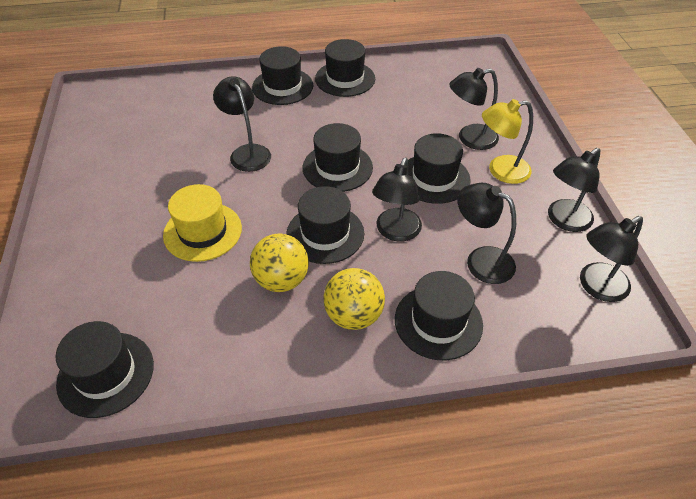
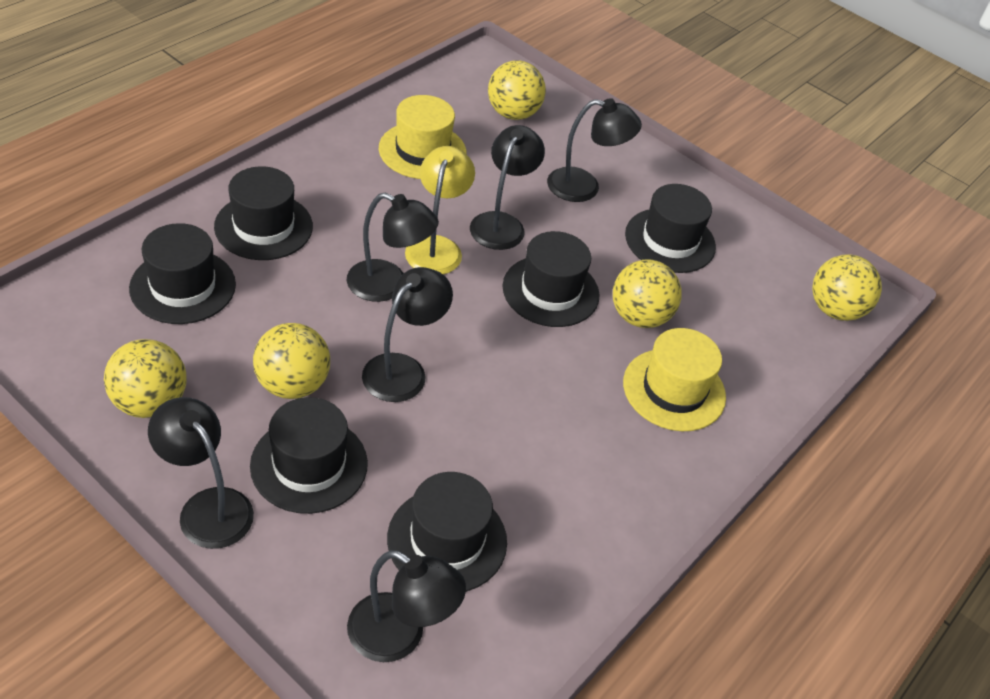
black hat: 7 -> 6
yellow ball: 2 -> 5
yellow hat: 1 -> 2

